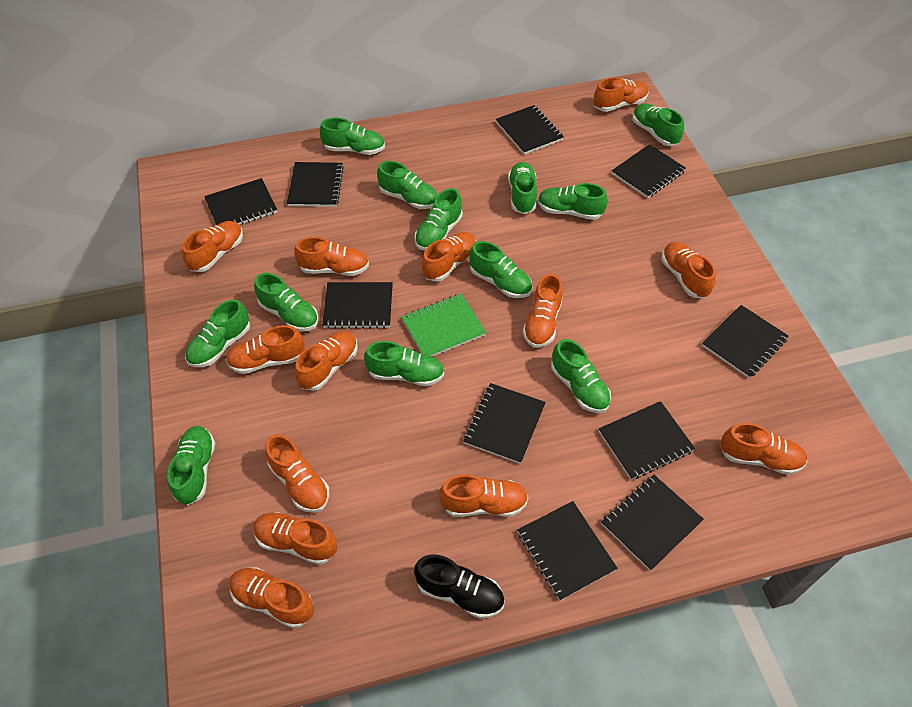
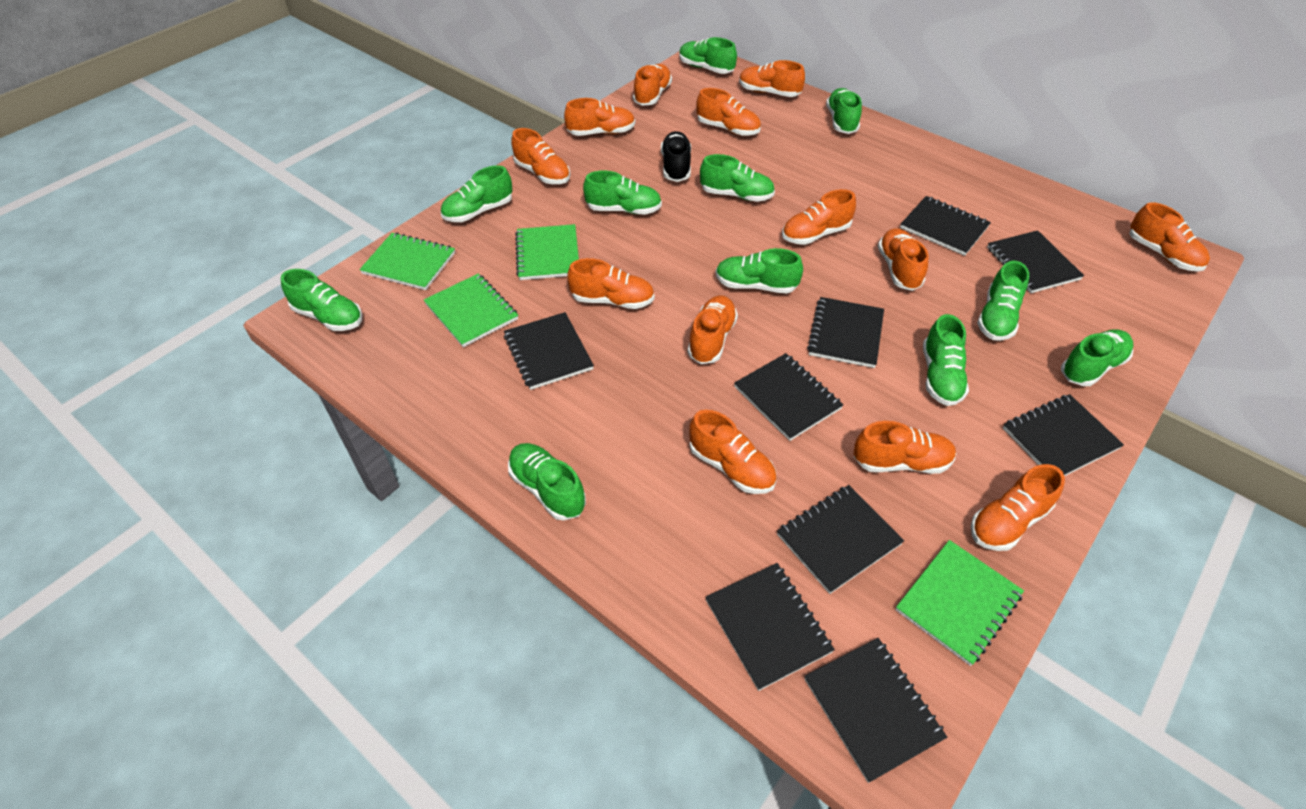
black notebook: 10 -> 9
green notebook: 1 -> 4
green shoe: 12 -> 11

